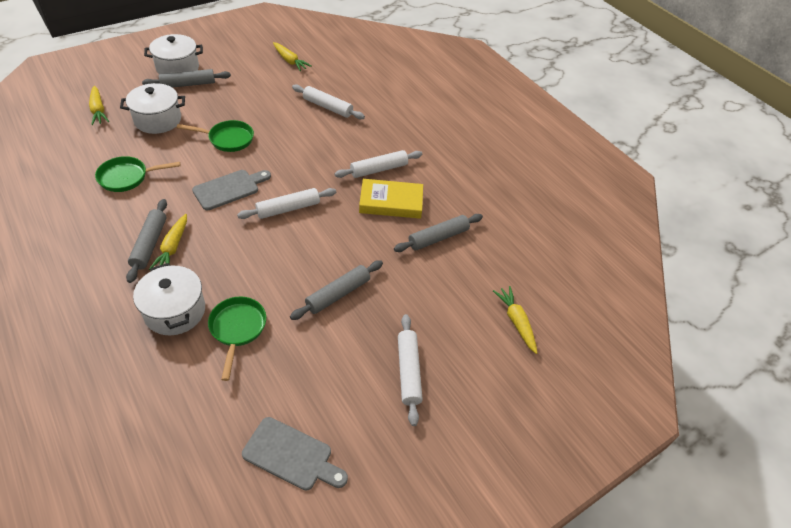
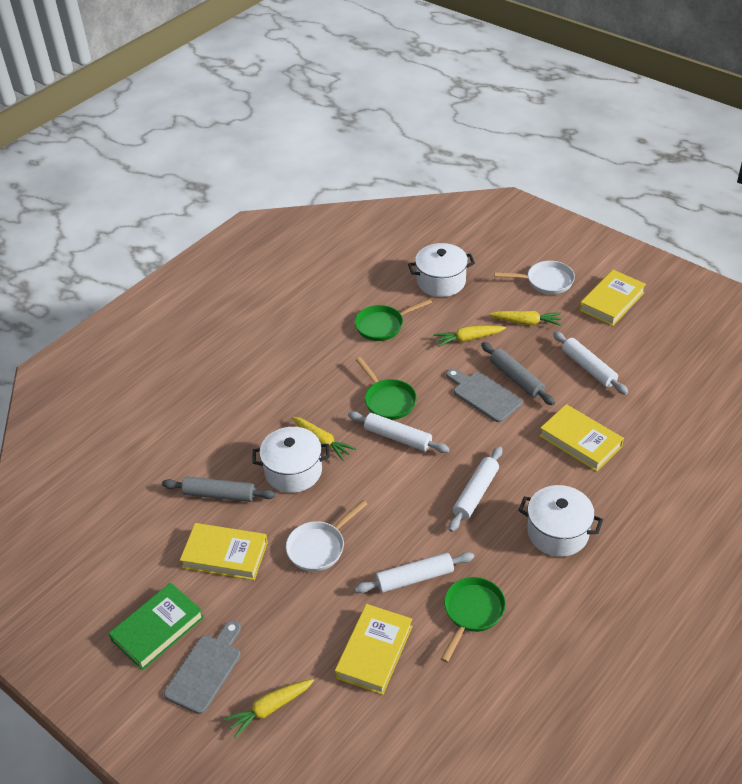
green book: 0 -> 1
grey rolling pin: 4 -> 2
white pan: 0 -> 2
yellow book: 1 -> 4

